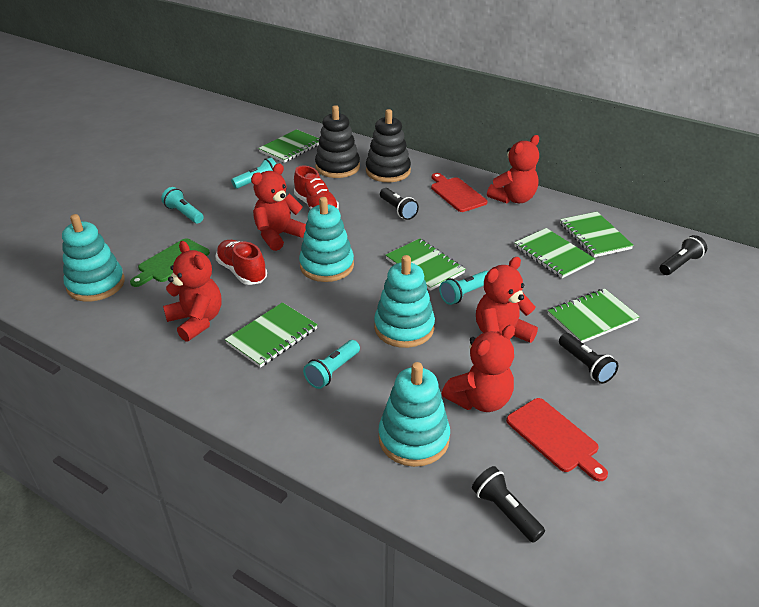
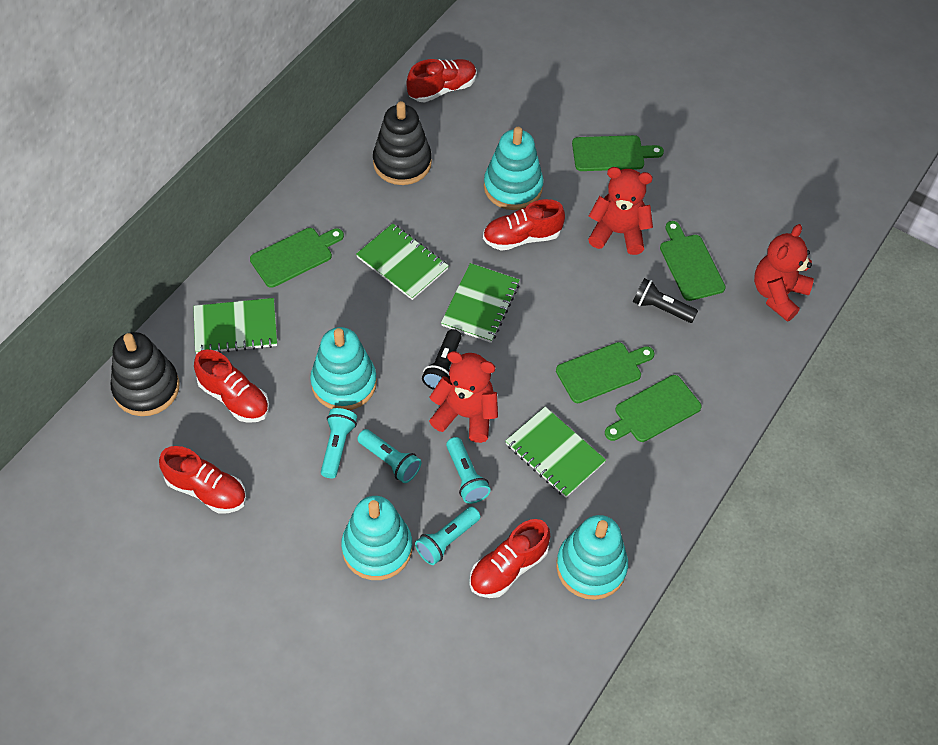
black flashlight: 4 -> 2
green cutting board: 1 -> 5
green notebook: 6 -> 4
red cutting board: 2 -> 0
red shoe: 2 -> 5
red teddy bear: 5 -> 3

